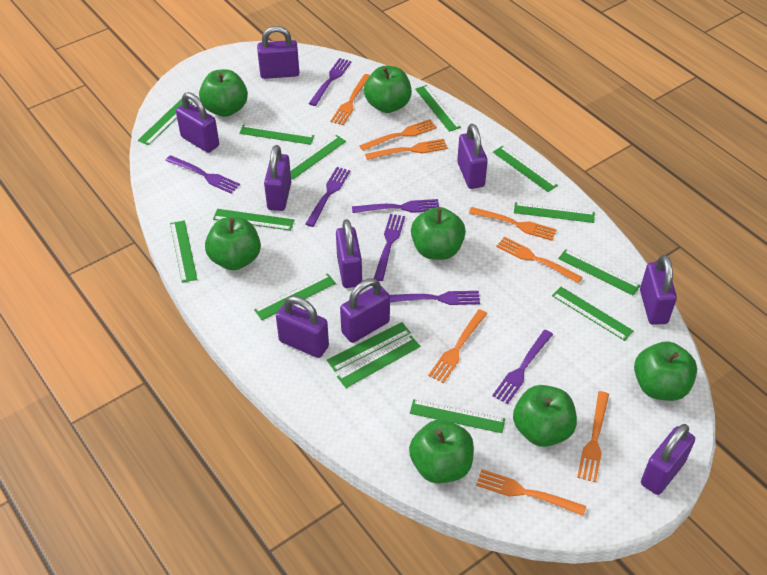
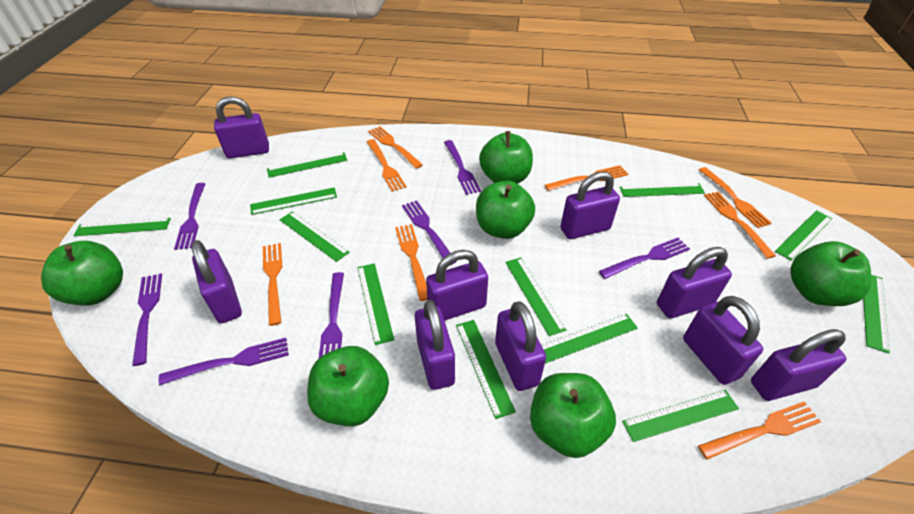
green apple: 7 -> 6
green ruler: 14 -> 12

